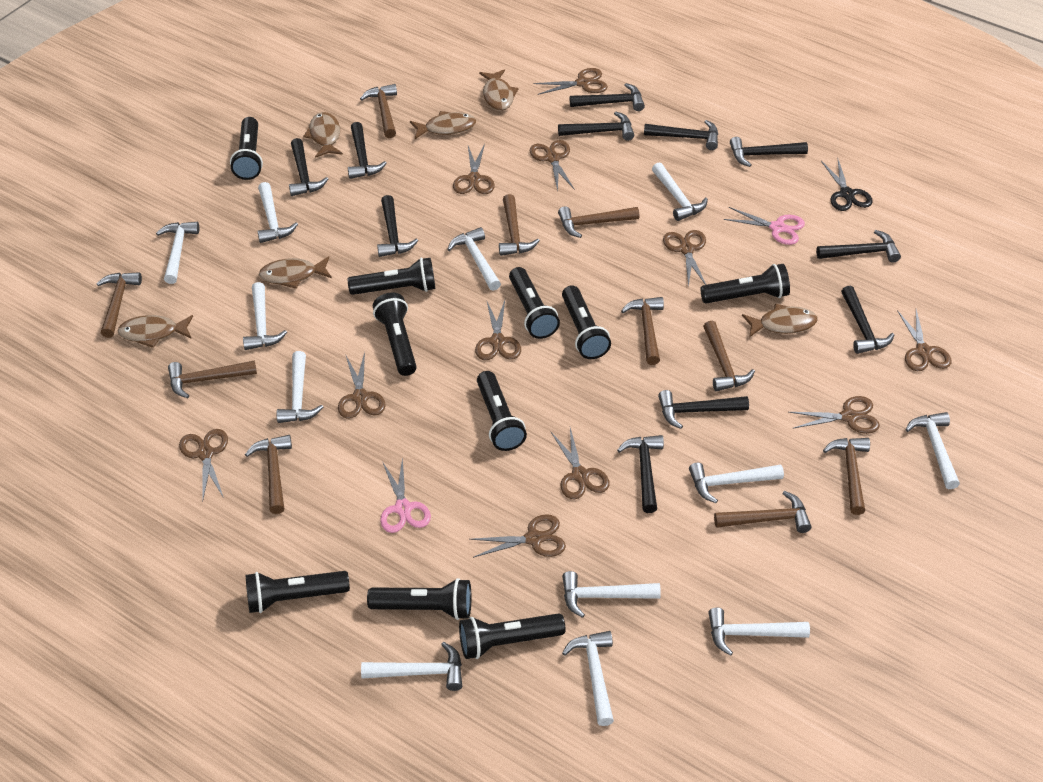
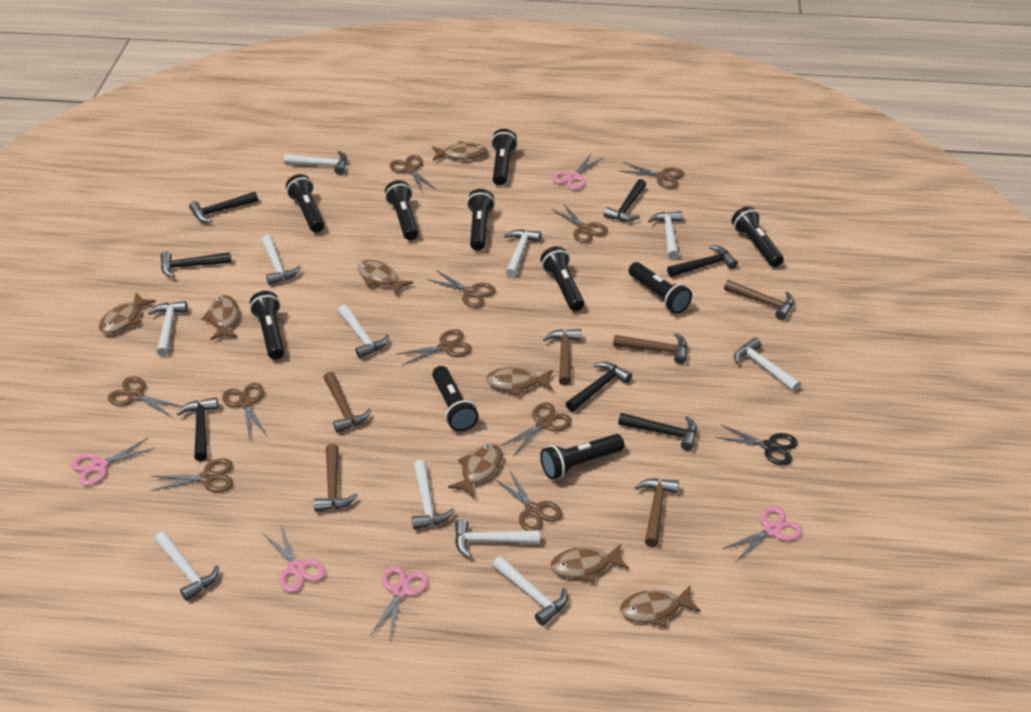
black hammer: 11 -> 7
brown fish: 6 -> 8
brown hammer: 10 -> 6
brown scissors: 11 -> 10
pink scissors: 2 -> 5
white hammer: 12 -> 11

